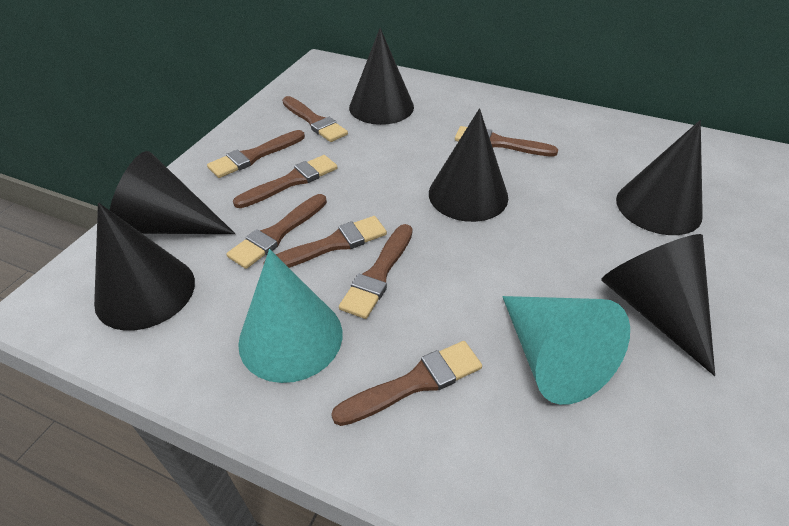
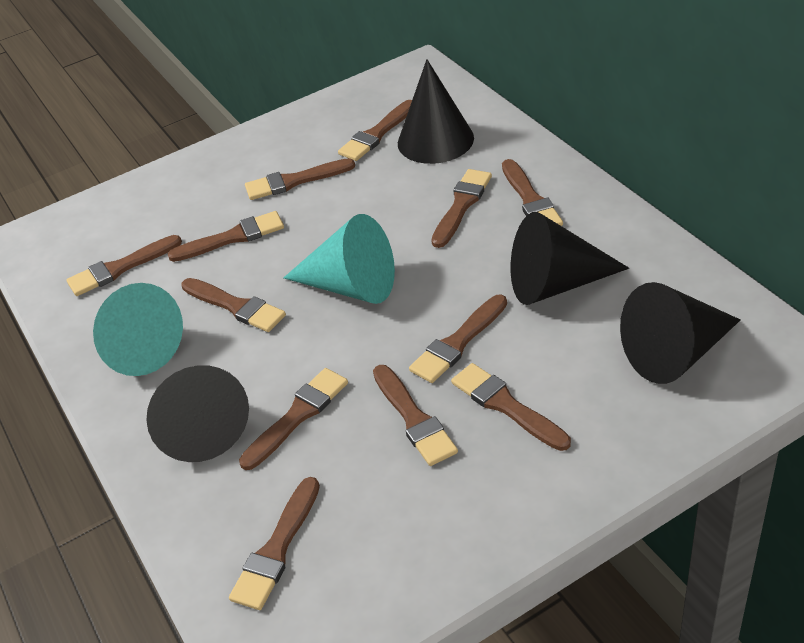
black cone: 6 -> 4
brown brush: 8 -> 12

